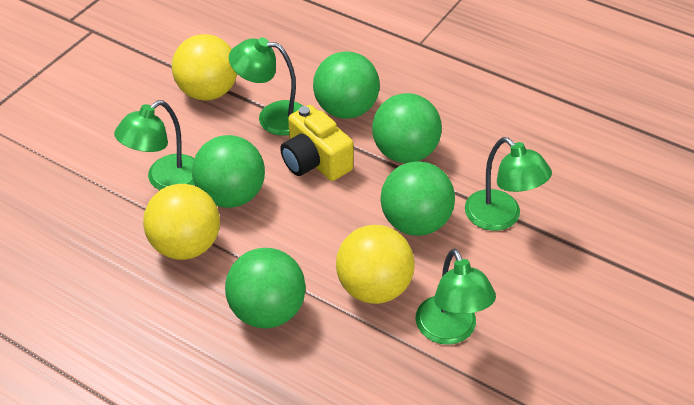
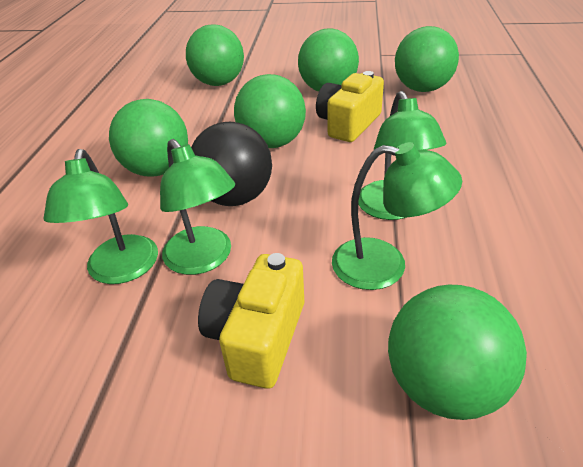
black ball: 0 -> 1
green ball: 5 -> 6
yellow ball: 3 -> 0
yellow camera: 1 -> 2

